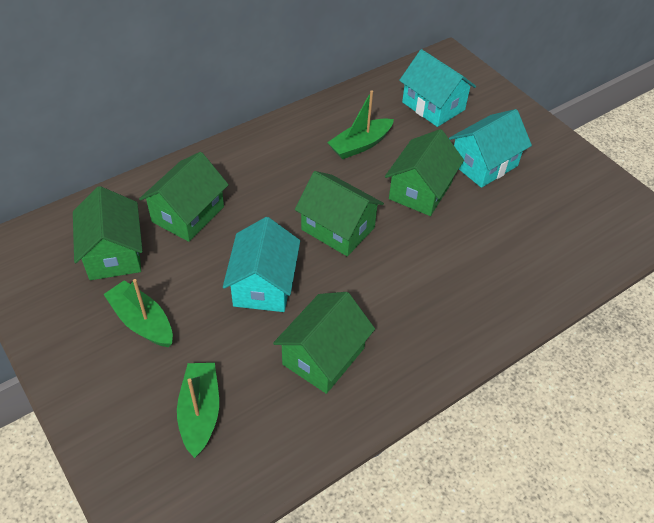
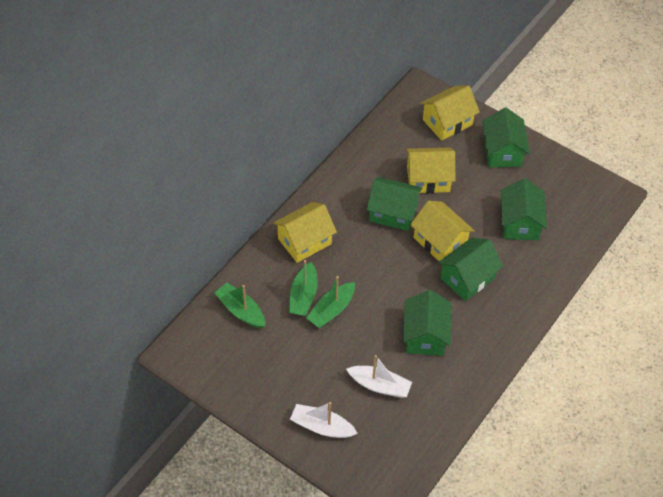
turquoise house: 3 -> 0
white boat: 0 -> 2
yellow house: 0 -> 4

